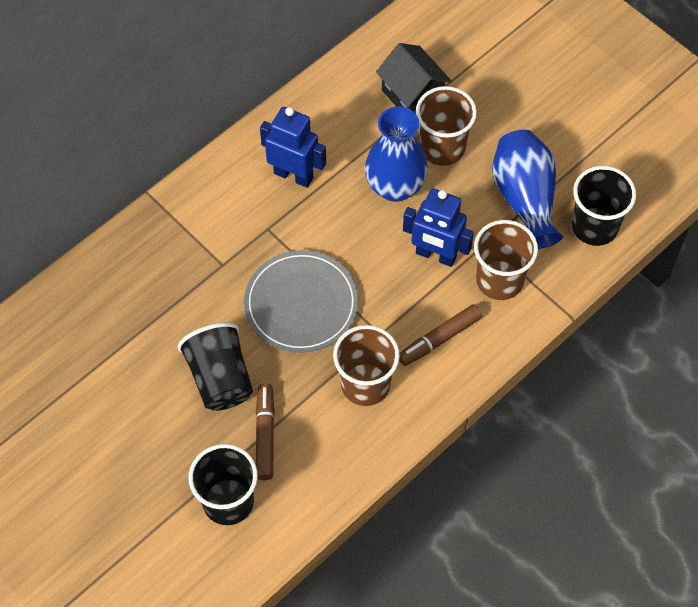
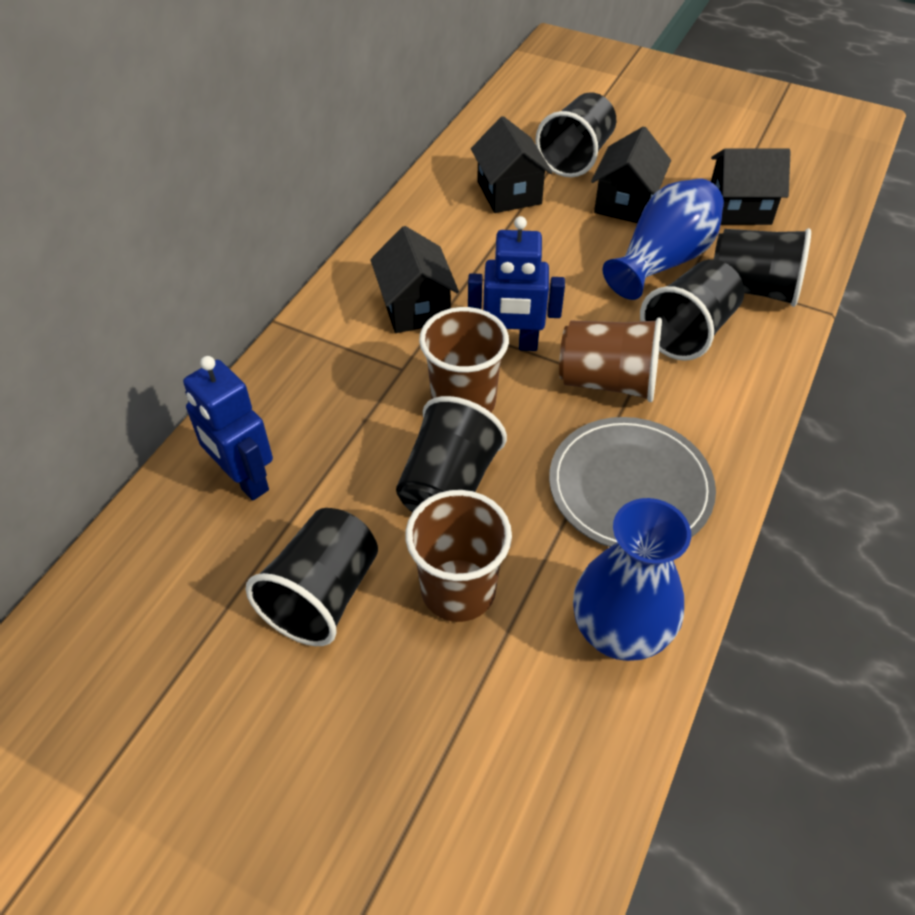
black cup: 3 -> 5
black house: 1 -> 4
brown marker: 2 -> 0

